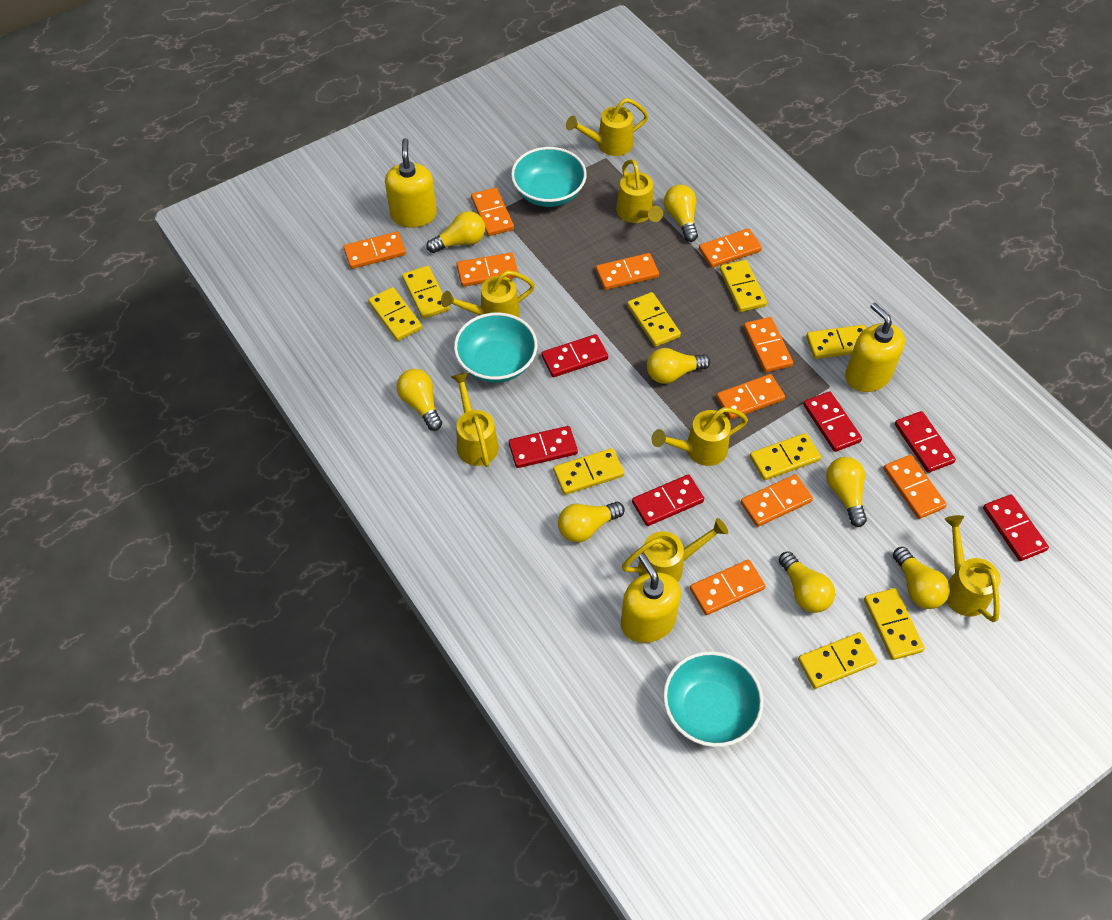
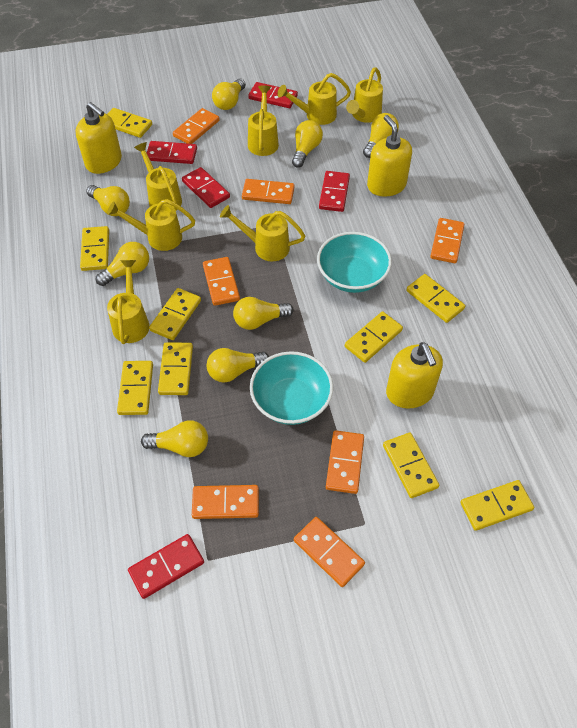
orange domino: 10 -> 7
red domino: 6 -> 5
turquoise bowl: 3 -> 2

